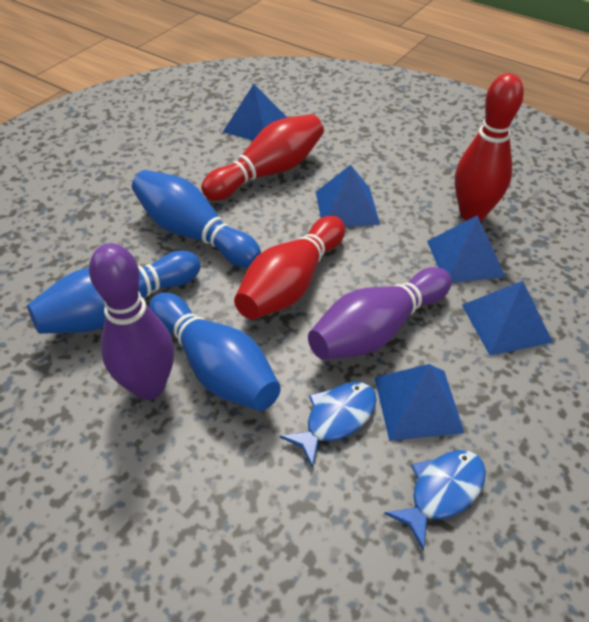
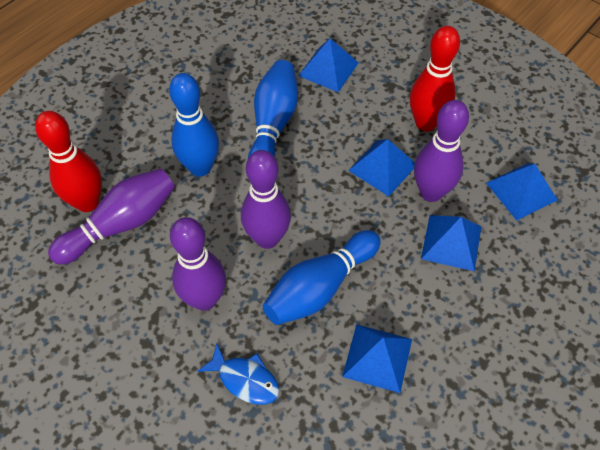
blue fish: 2 -> 1
purple bowling pin: 2 -> 4
red bowling pin: 3 -> 2

